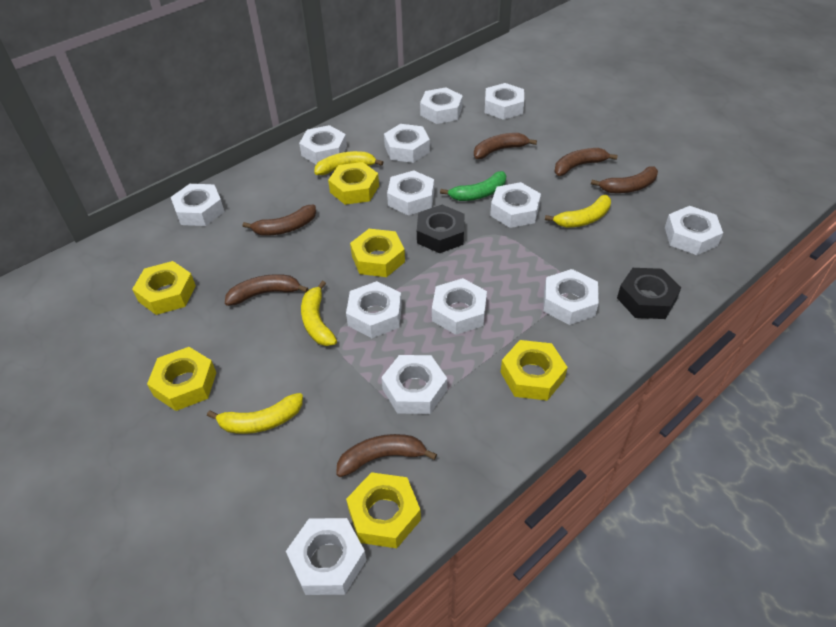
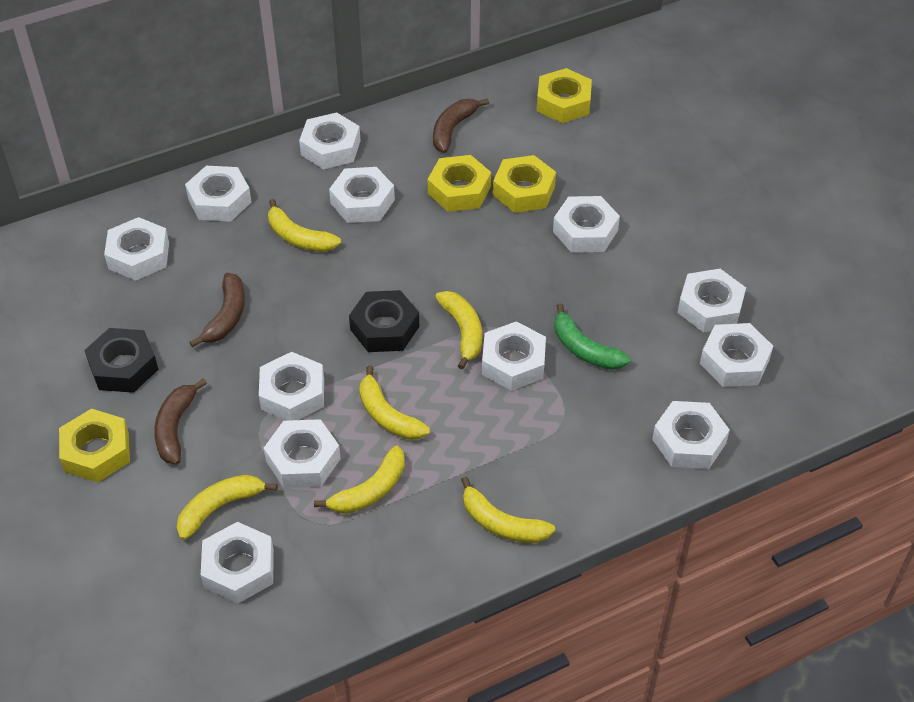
brown banana: 6 -> 3
white nut: 13 -> 12
yellow banana: 4 -> 6
yellow nut: 6 -> 4

